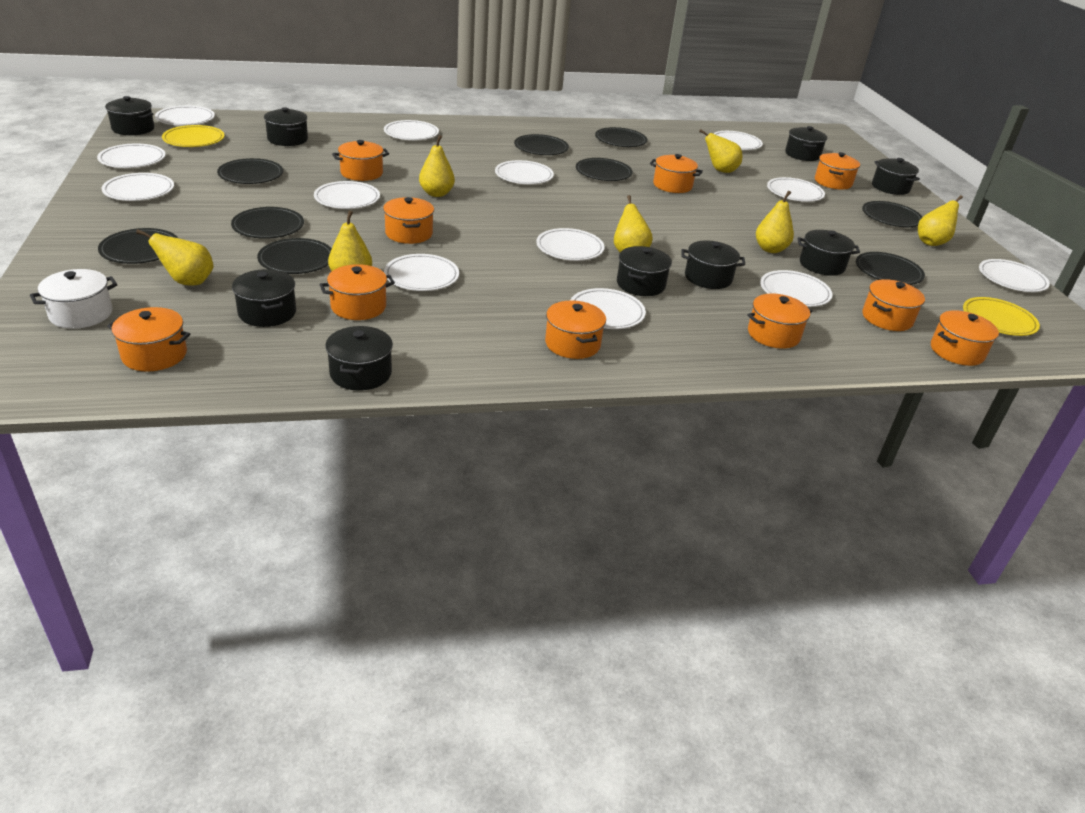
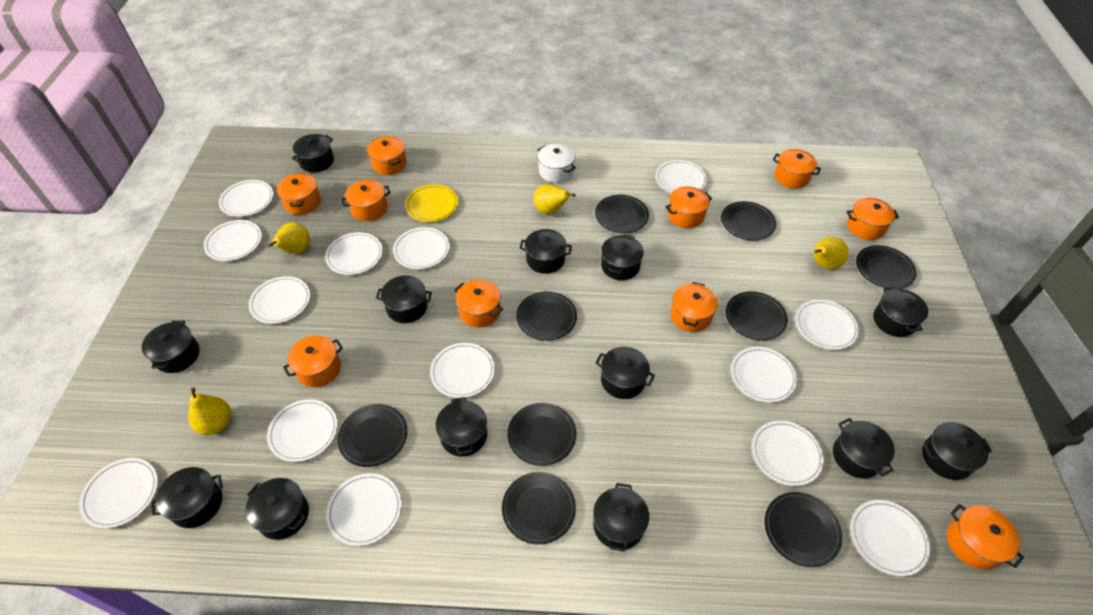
black pot: 9 -> 13
white plate: 13 -> 14
yellow pear: 7 -> 4
yellow plate: 2 -> 1

